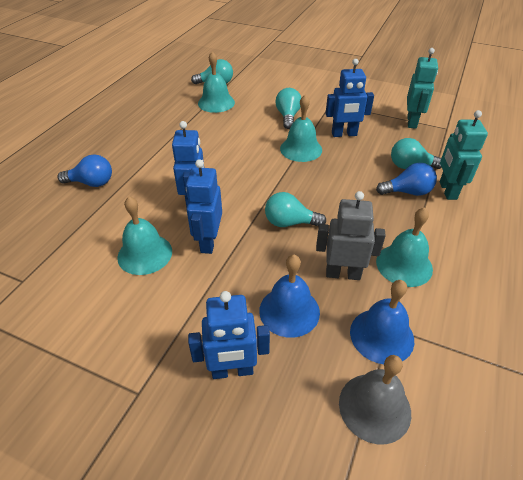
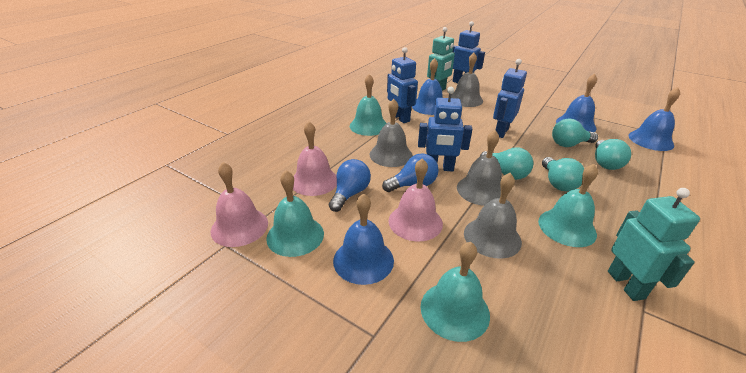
blue bell: 2 -> 4
grey bell: 1 -> 4
grey robot: 1 -> 0
pink bell: 0 -> 3

